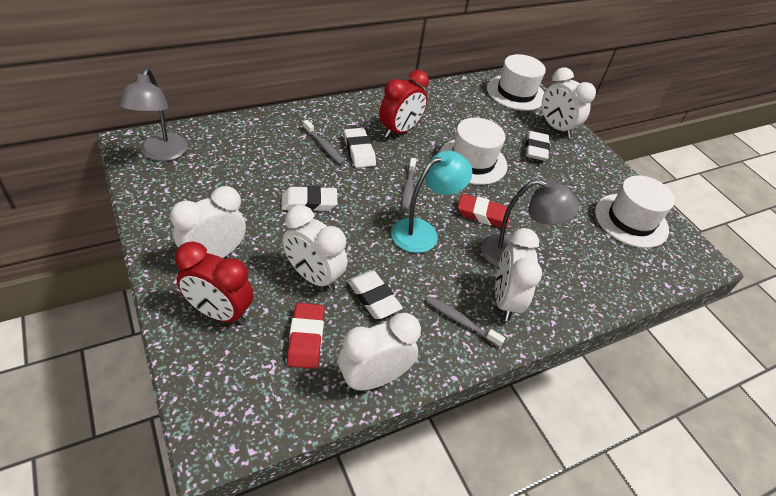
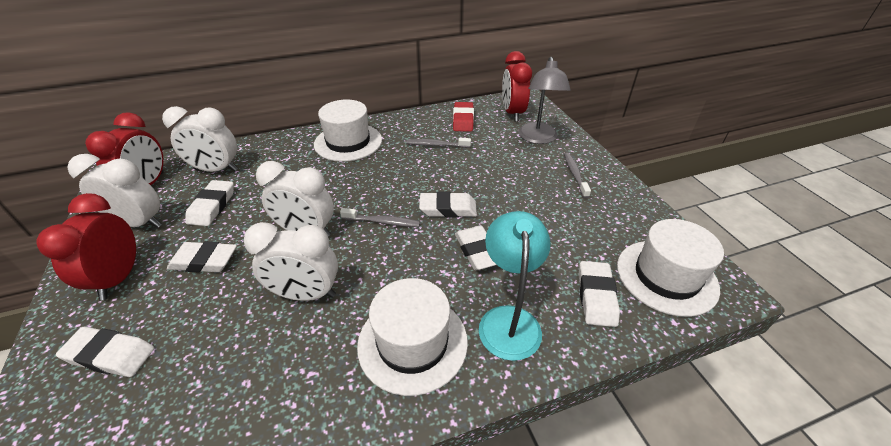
grey lamp: 2 -> 1
red clock: 2 -> 3
red eraser: 2 -> 1
white clock: 5 -> 4
white eraser: 4 -> 6

